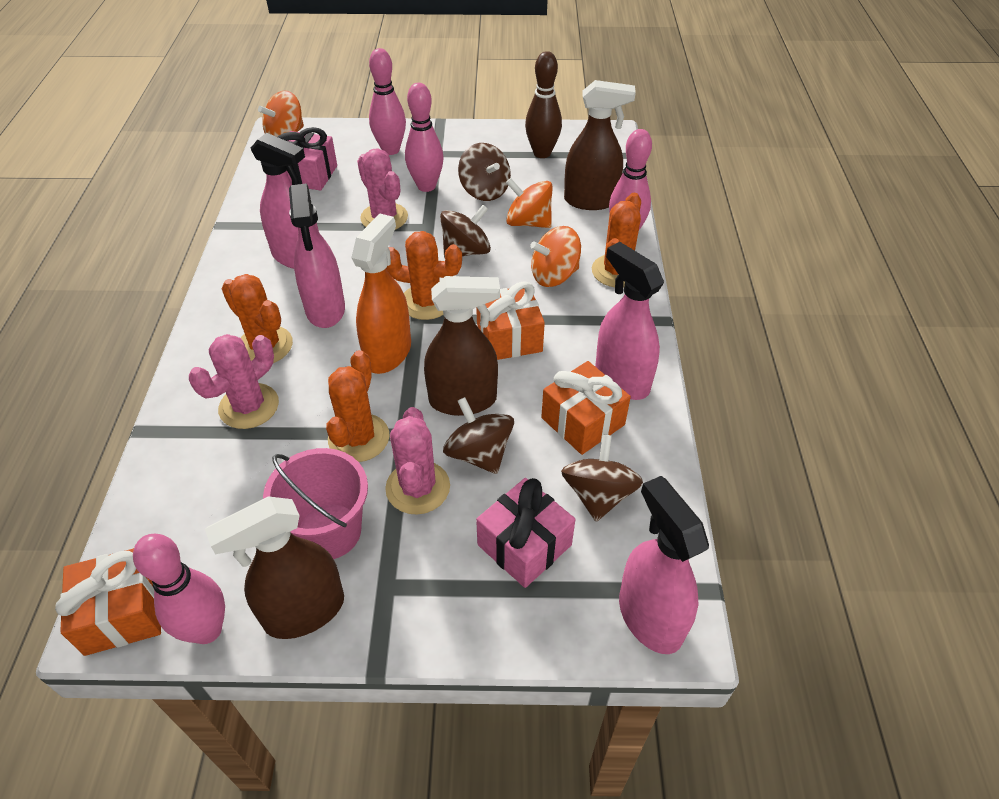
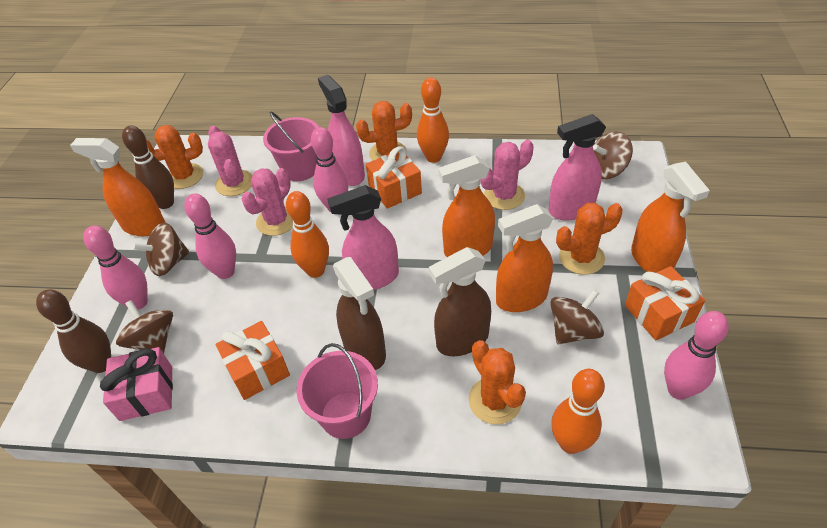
brown bowling pin: 1 -> 2
brown spray bottle: 3 -> 2
orange bowling pin: 0 -> 3
orange spinning top: 3 -> 0
orange spray bottle: 1 -> 4
pink bucket: 1 -> 2
pink gift: 2 -> 1
pink spray bottle: 4 -> 3

